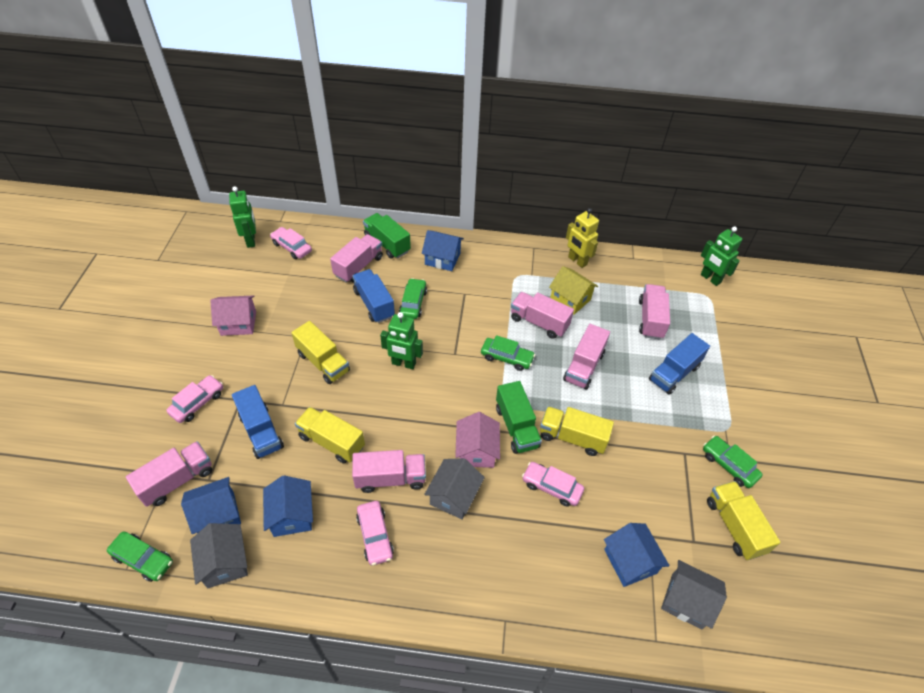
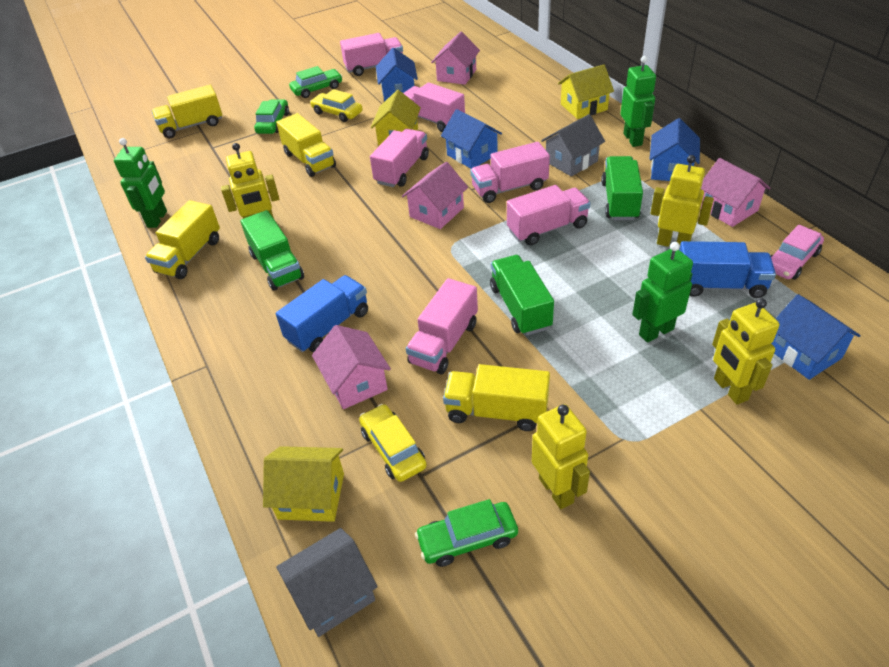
blue truck: 3 -> 2
green car: 4 -> 3
green truck: 2 -> 3
grey house: 3 -> 2
pink car: 4 -> 1
pink house: 2 -> 4
yellow car: 0 -> 2
yellow house: 1 -> 3
yellow robot: 1 -> 4

